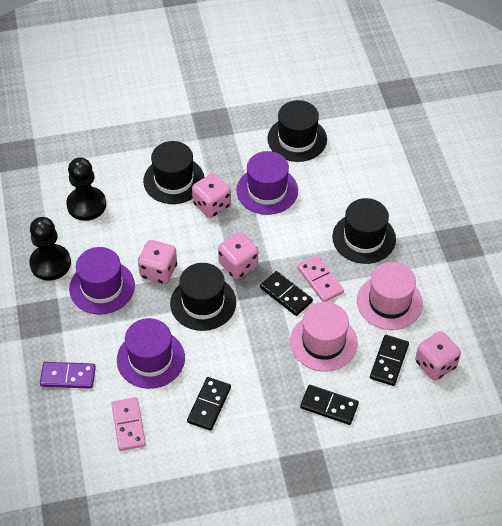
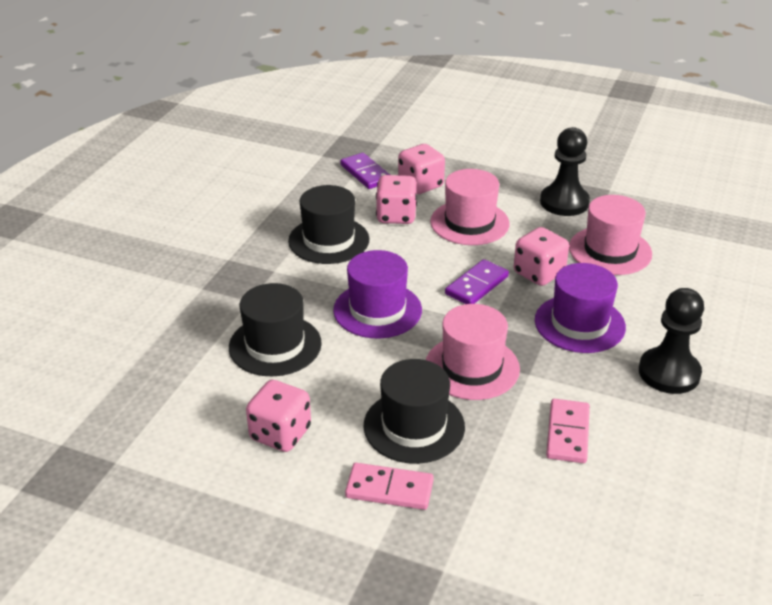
black domino: 4 -> 0
black hat: 4 -> 3
pink hat: 2 -> 3
purple domino: 1 -> 2
purple hat: 3 -> 2

